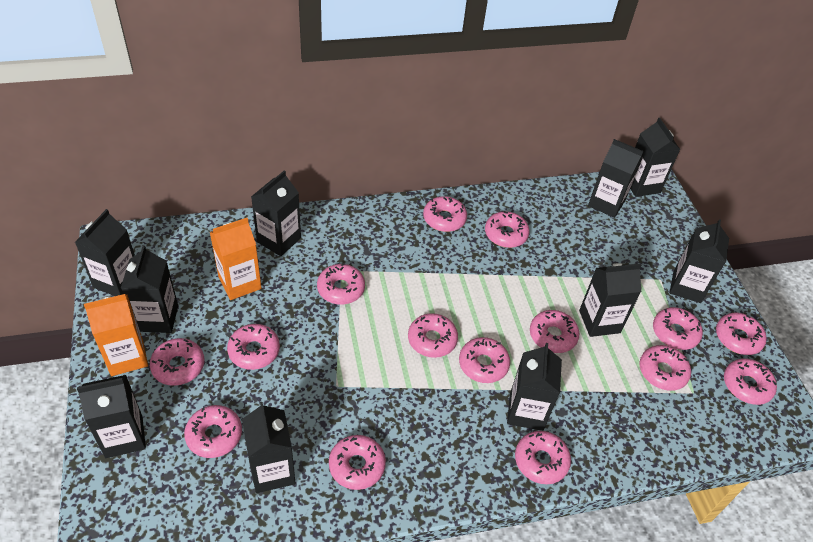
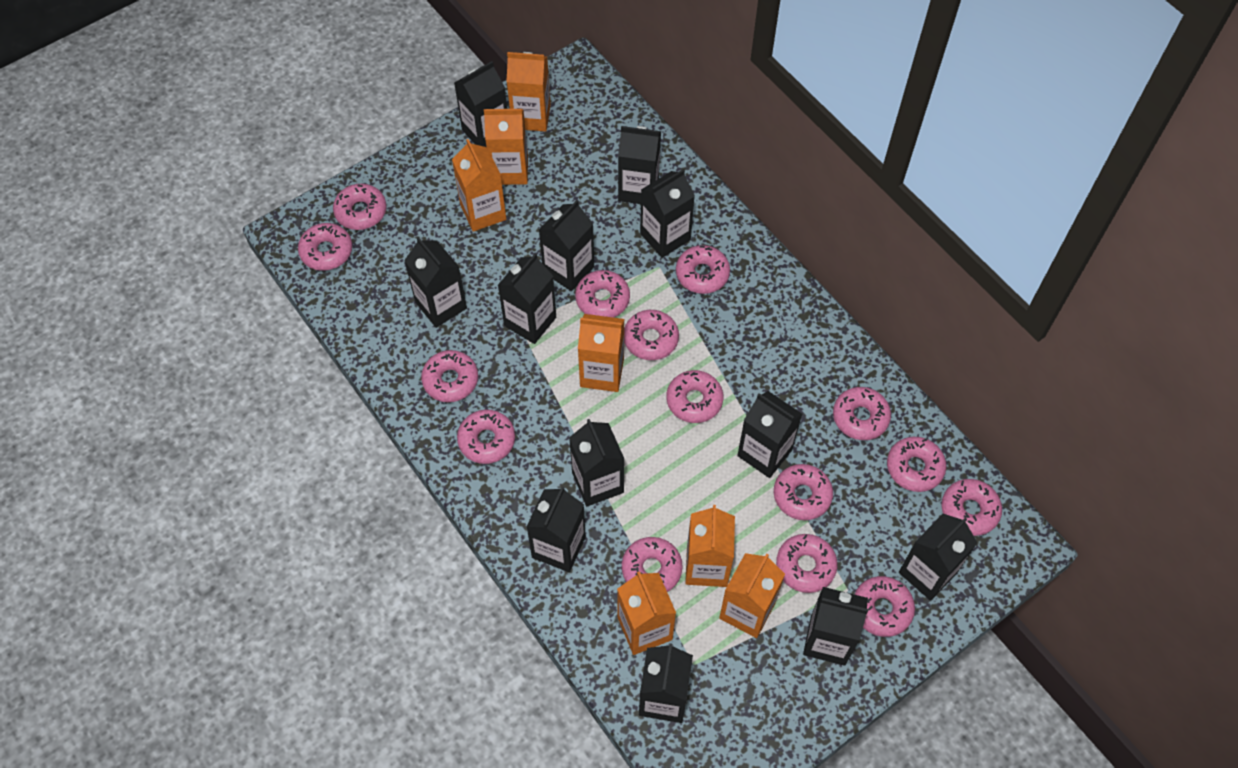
black carton: 10 -> 12
orange carton: 2 -> 7

